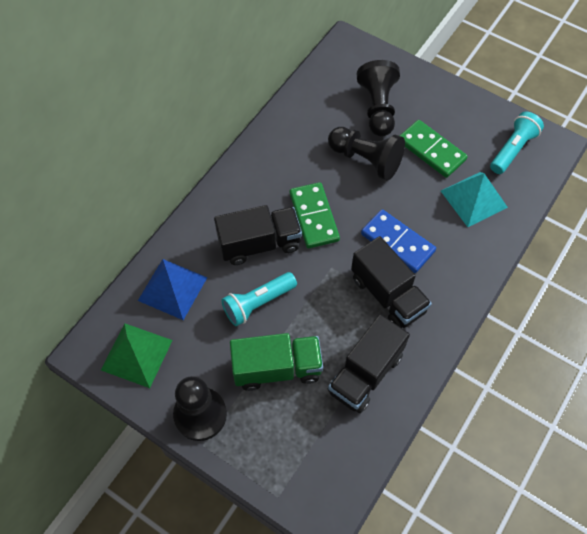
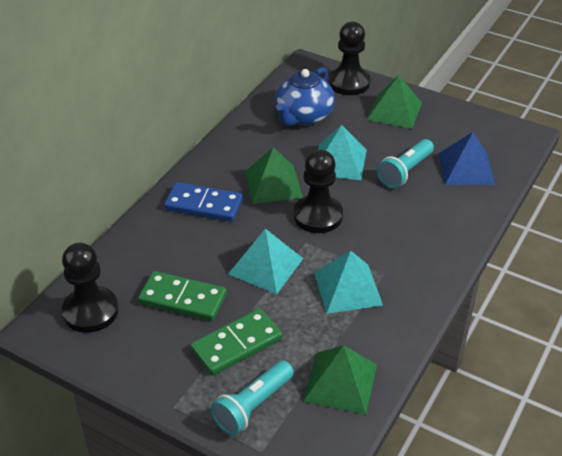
black truck: 3 -> 0
blue teapot: 0 -> 1
green pyramid: 1 -> 3
green truck: 1 -> 0
turquoise pyramid: 1 -> 3

